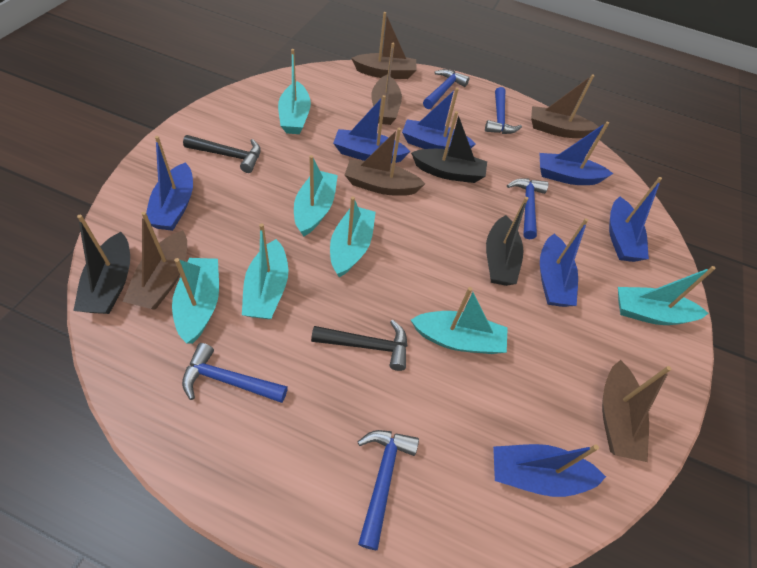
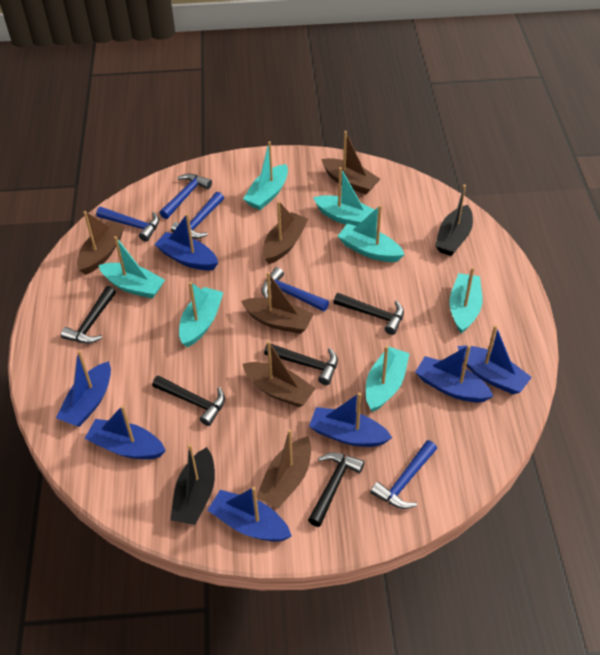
black boat: 3 -> 2
black hammer: 2 -> 5

